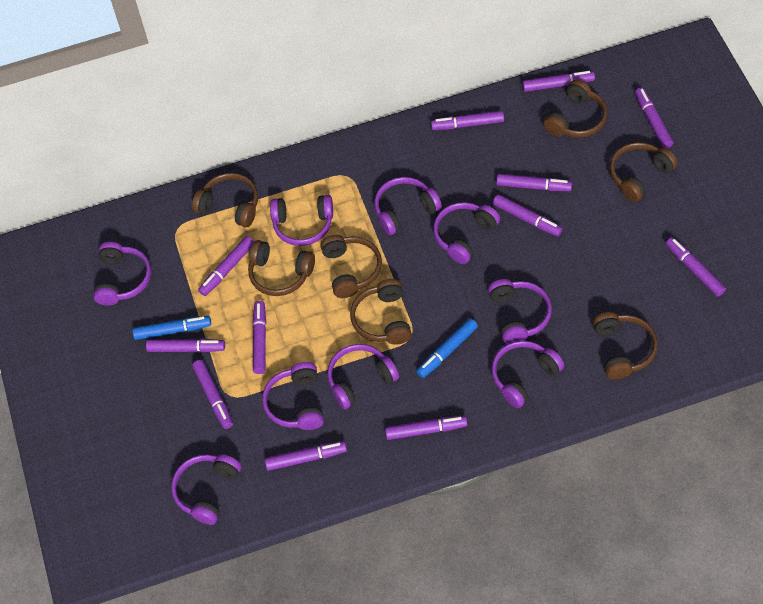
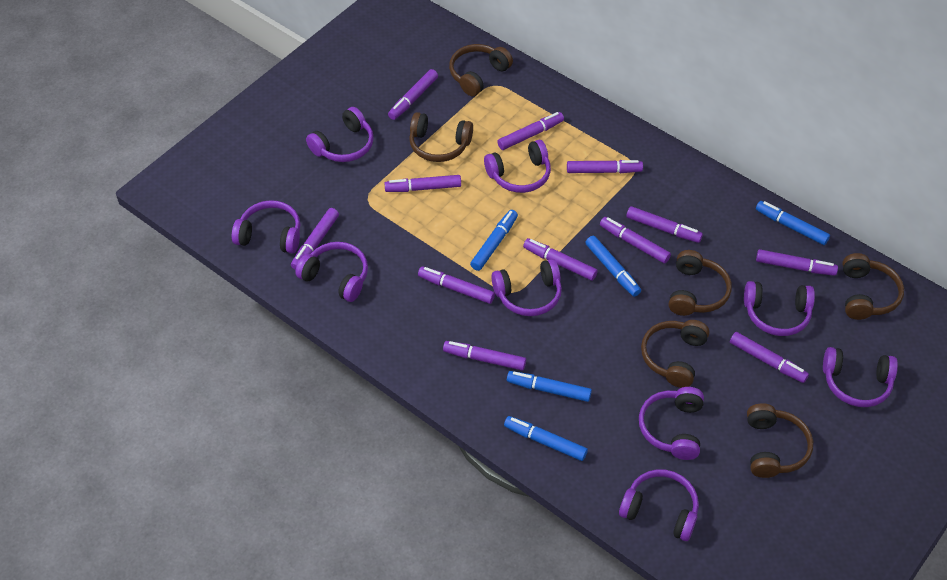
blue marker: 2 -> 5
brown headphones: 7 -> 6

